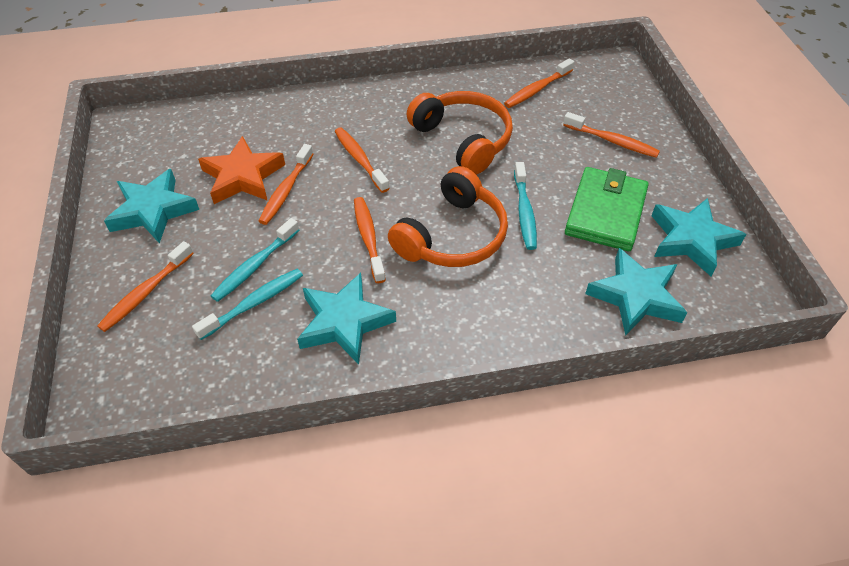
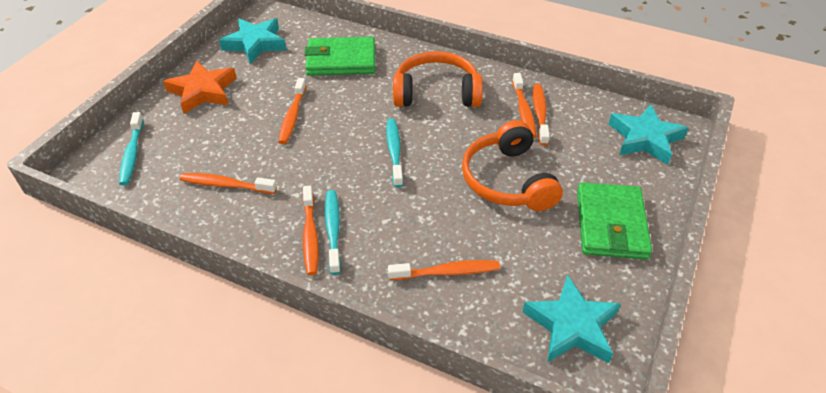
green wallet: 1 -> 2
turquoise star: 4 -> 3

